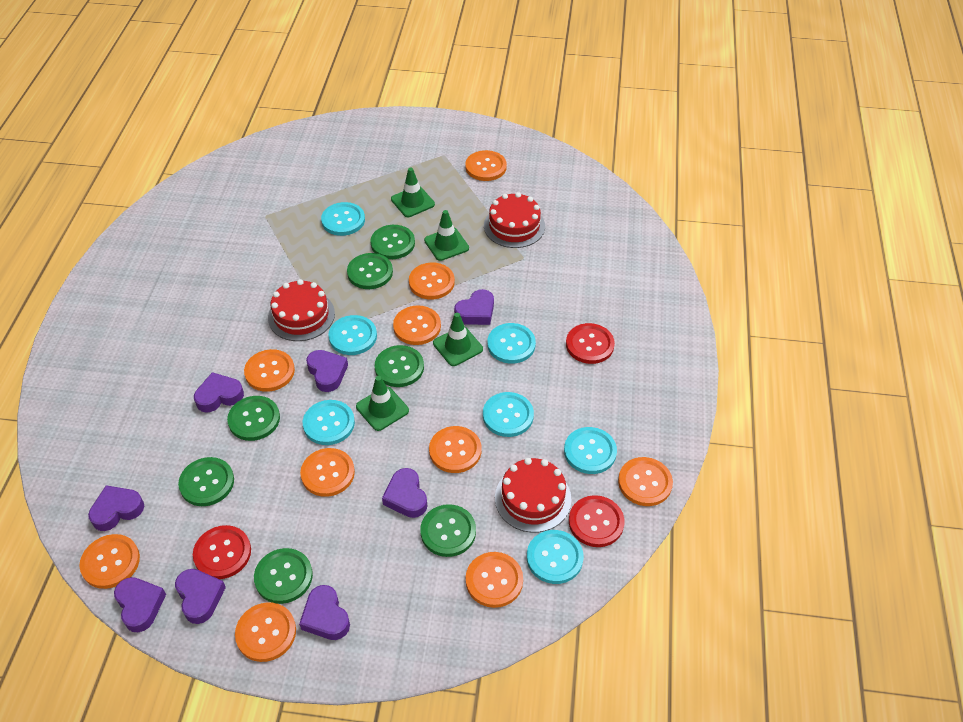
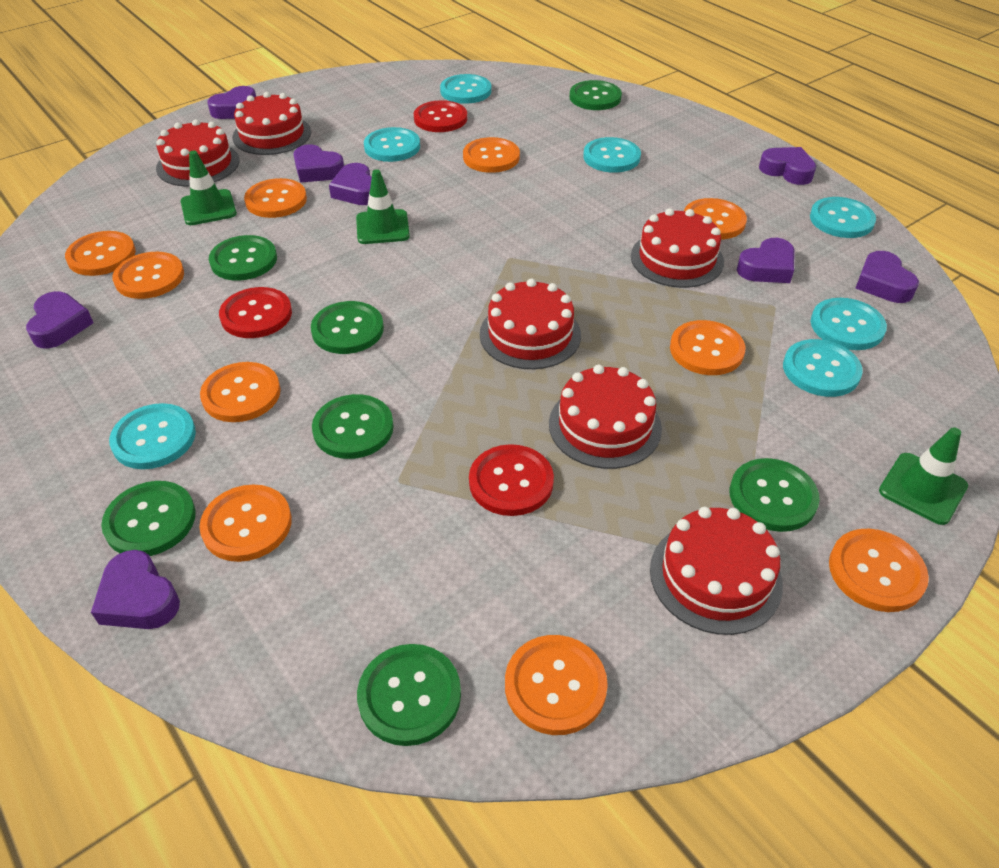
green traffic cone: 4 -> 3
red cake: 3 -> 6

